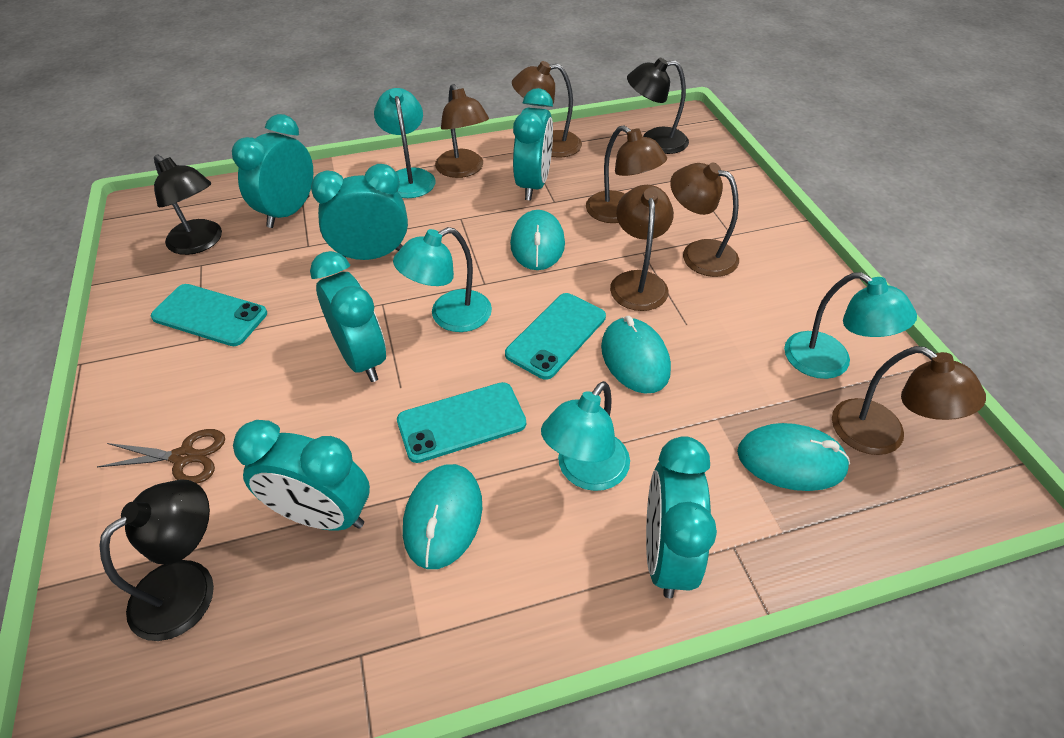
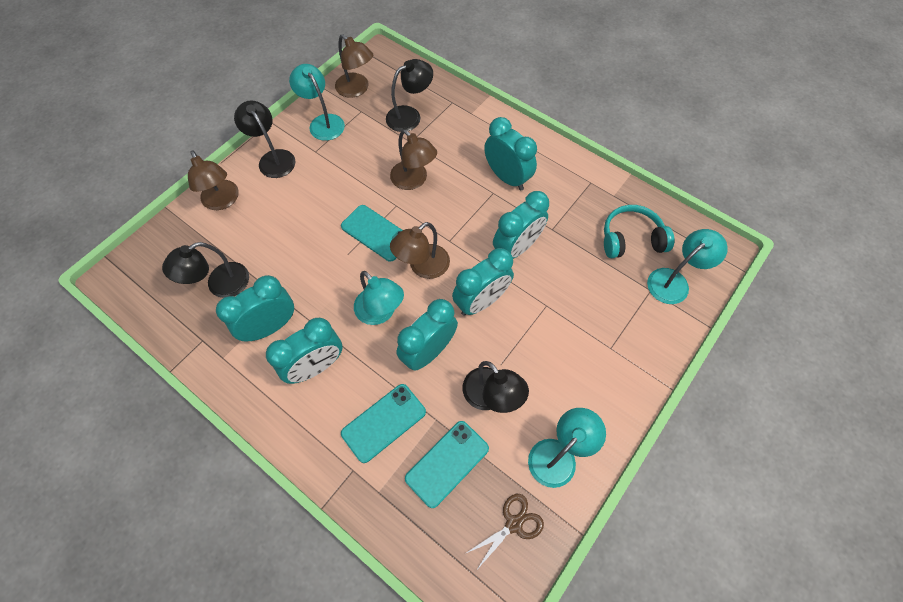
black lamp: 3 -> 4
brown lamp: 6 -> 4
turquoise headphones: 0 -> 1
turquoise mouse: 4 -> 0

